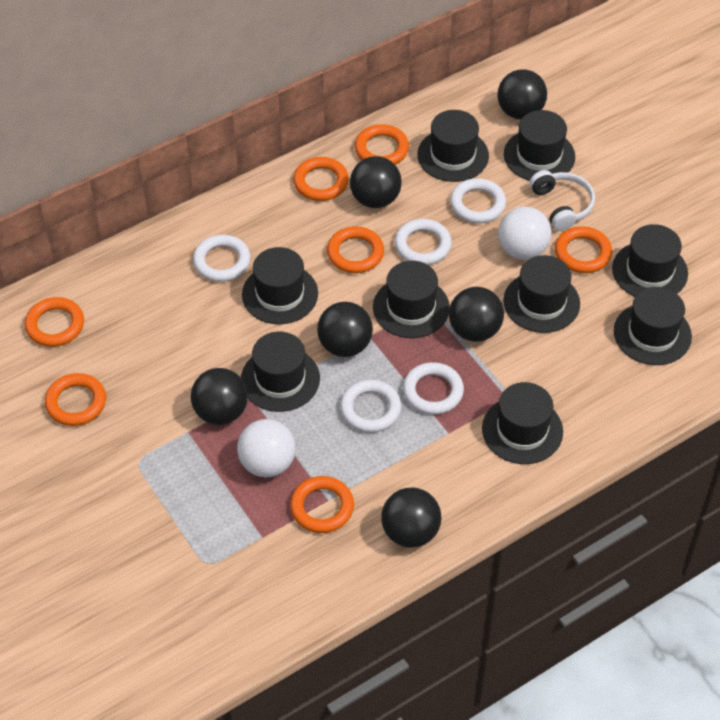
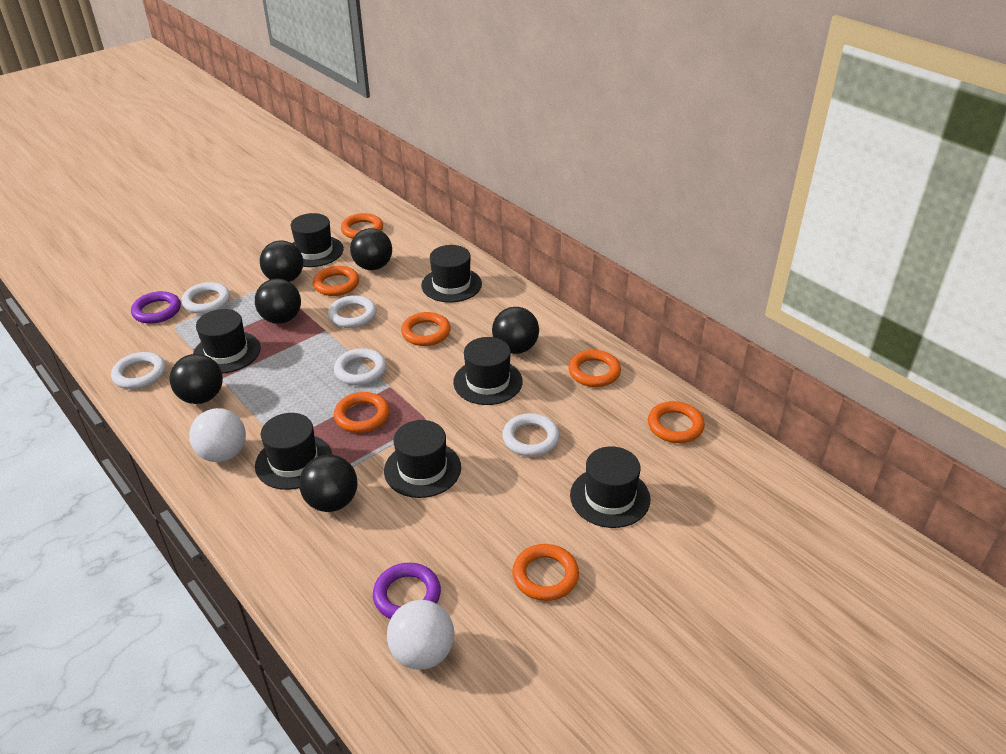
black hat: 9 -> 7
purple ring: 0 -> 2
white headphones: 1 -> 0

